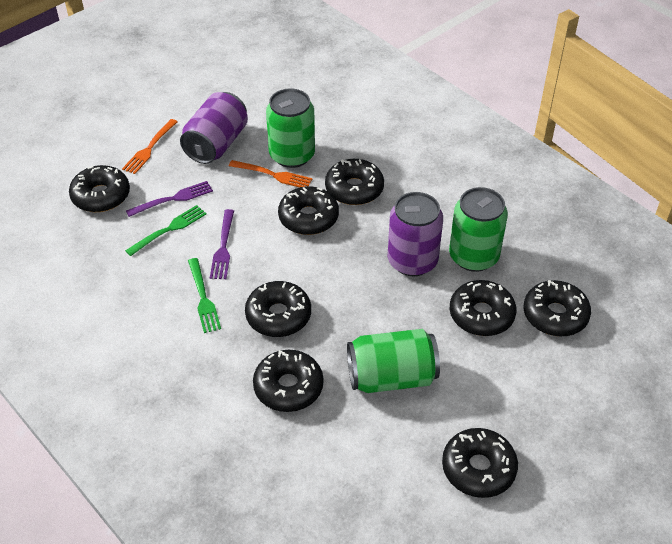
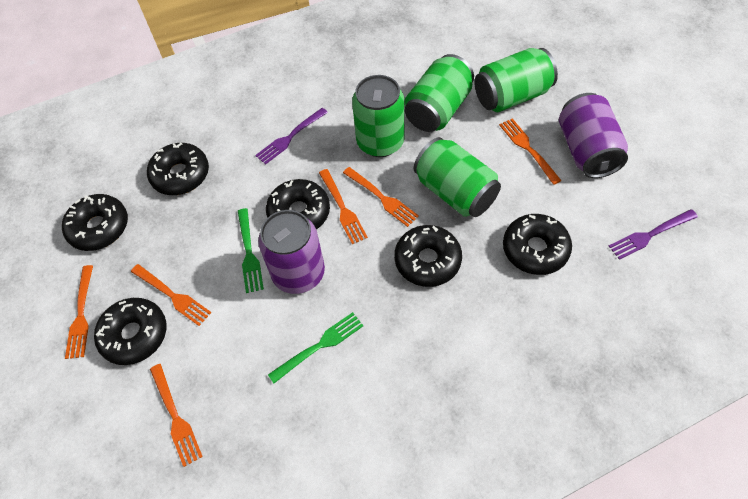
black donut: 8 -> 6
green can: 3 -> 4
orange fork: 2 -> 6

